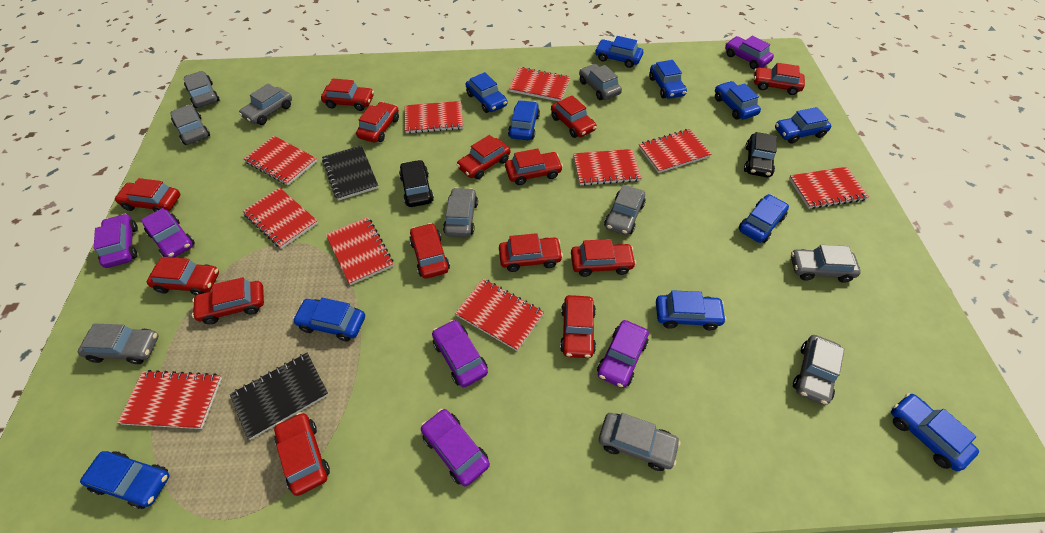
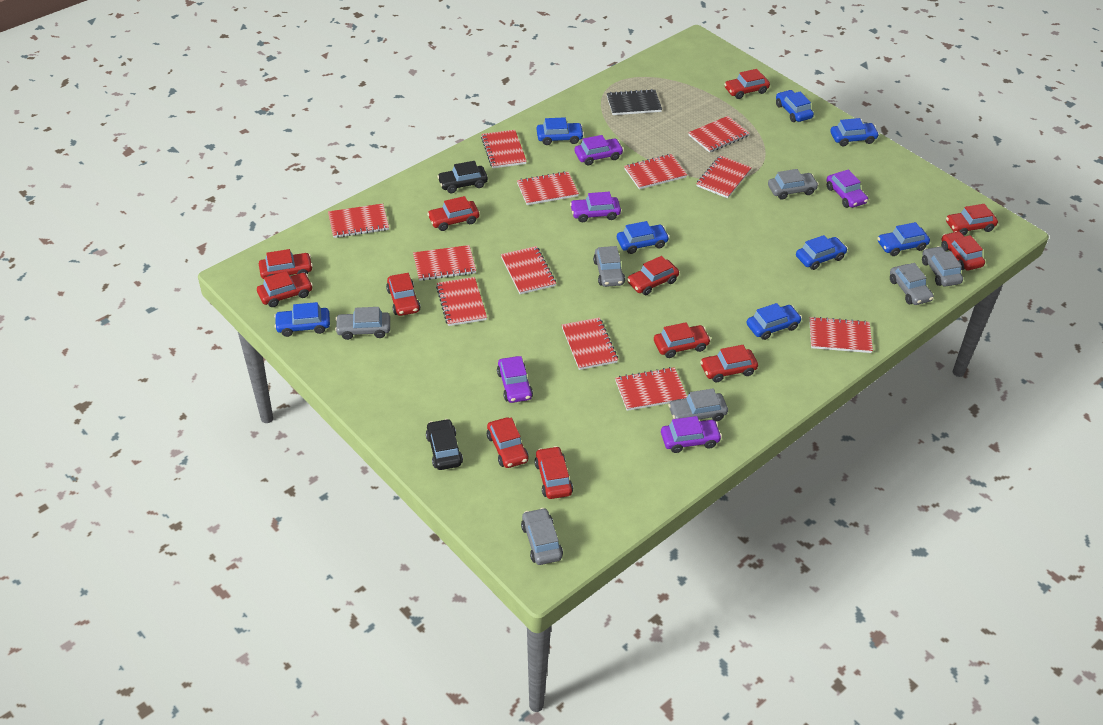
black notebook: 2 -> 1
blue car: 11 -> 8
grey car: 10 -> 7
purple car: 6 -> 5
red car: 14 -> 12
red notebook: 10 -> 12

